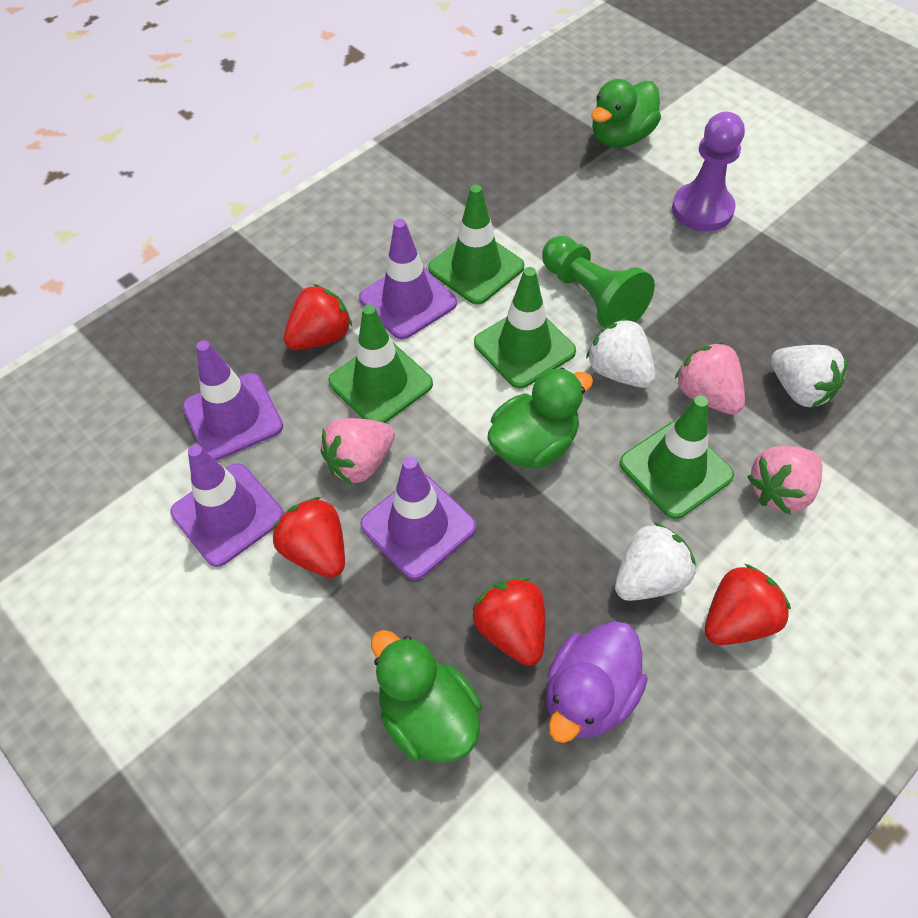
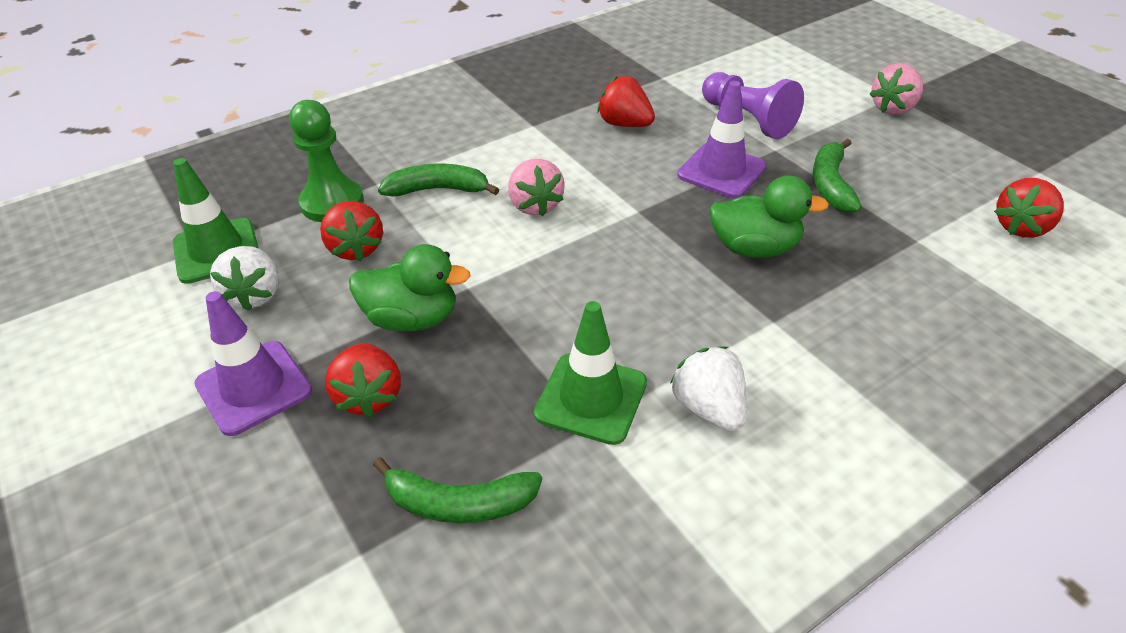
green banana: 0 -> 3
green duck: 3 -> 2
green traffic cone: 4 -> 2
pink strawberry: 3 -> 2
purple duck: 1 -> 0
purple traffic cone: 4 -> 2
white strawberry: 3 -> 2

